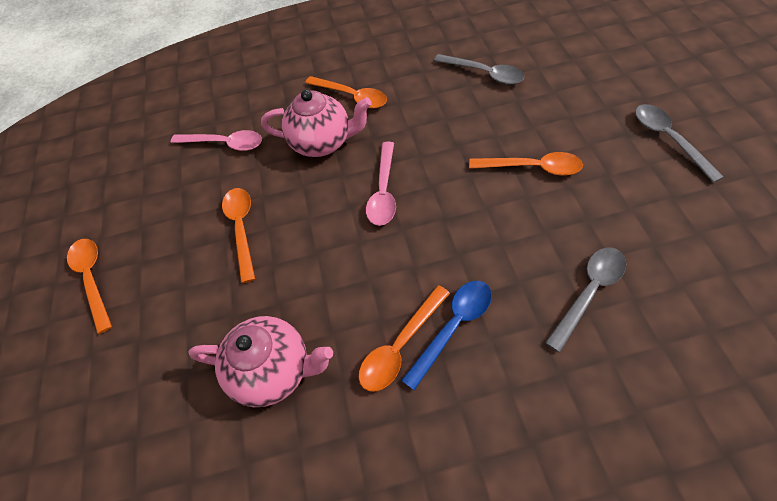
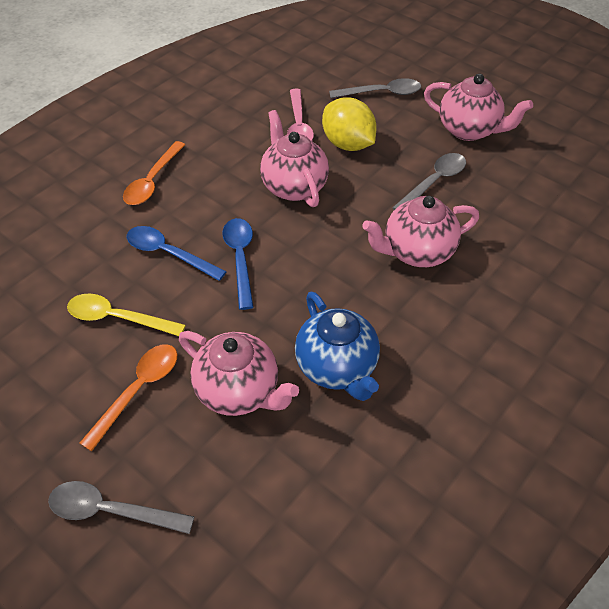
blue spoon: 1 -> 2
blue teapot: 0 -> 1
orange spoon: 5 -> 2
pink spoon: 2 -> 1
pink teapot: 2 -> 4
yellow lemon: 0 -> 1
yellow spoon: 0 -> 1

